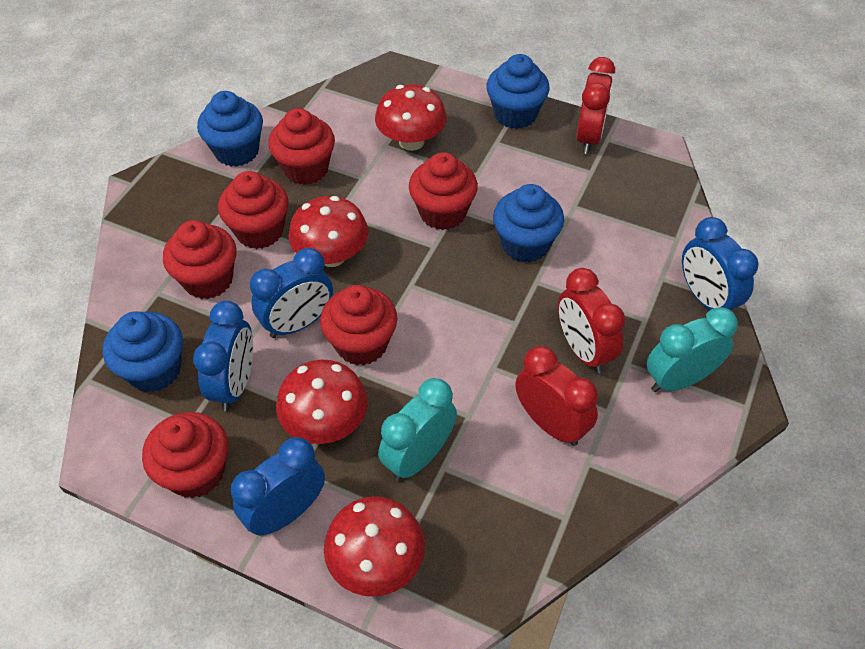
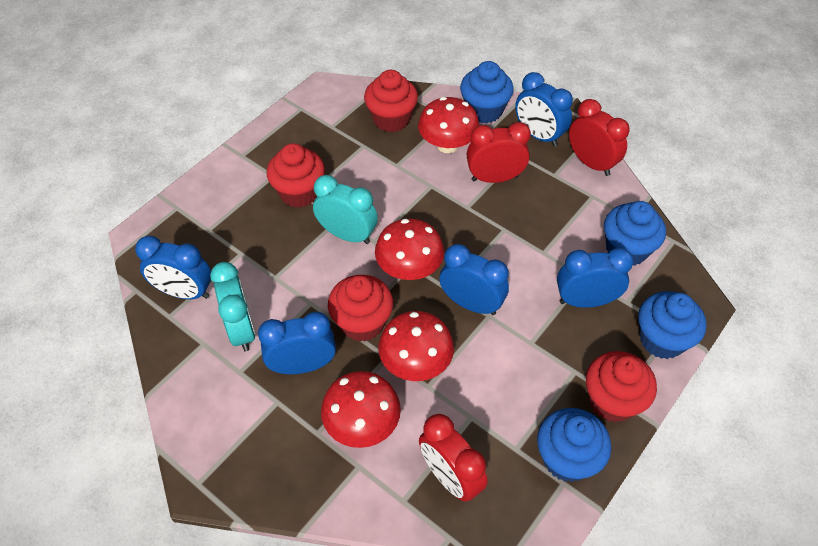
blue clock: 4 -> 5
red cupcake: 6 -> 4

